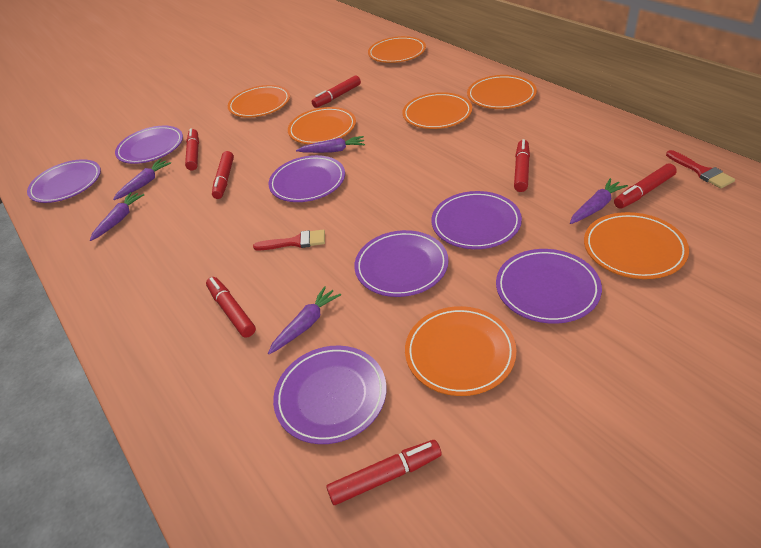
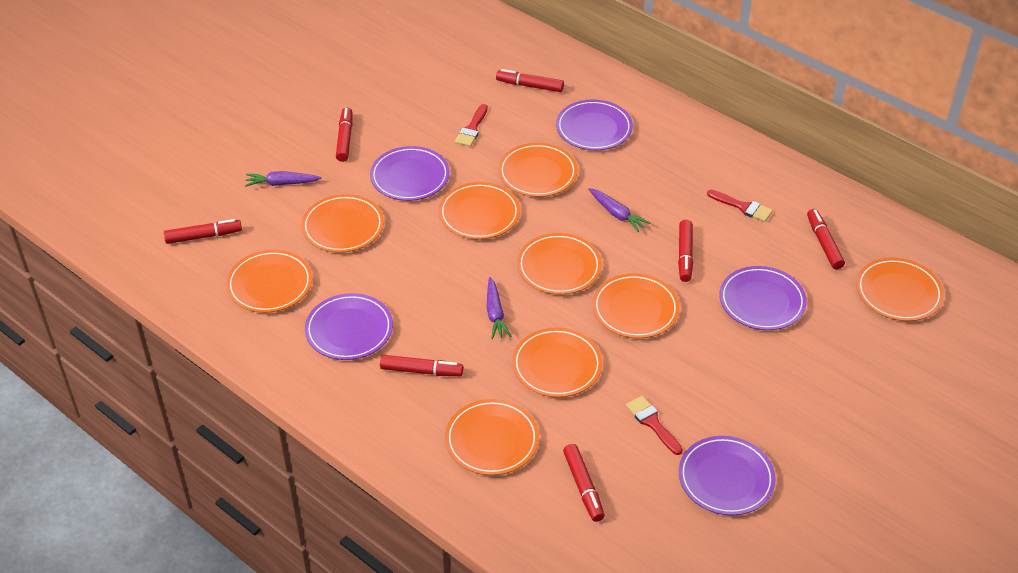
orange plate: 7 -> 9
purple carrot: 5 -> 3
purple plate: 7 -> 5
red brush: 2 -> 3

